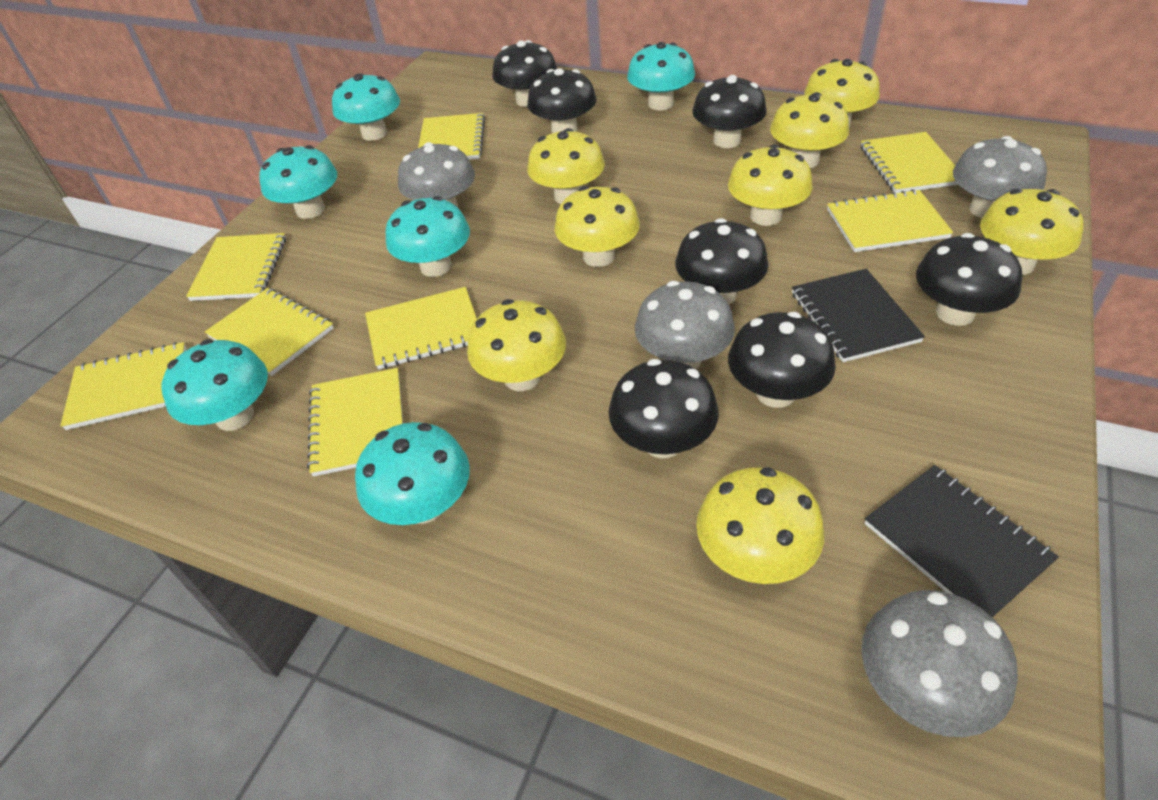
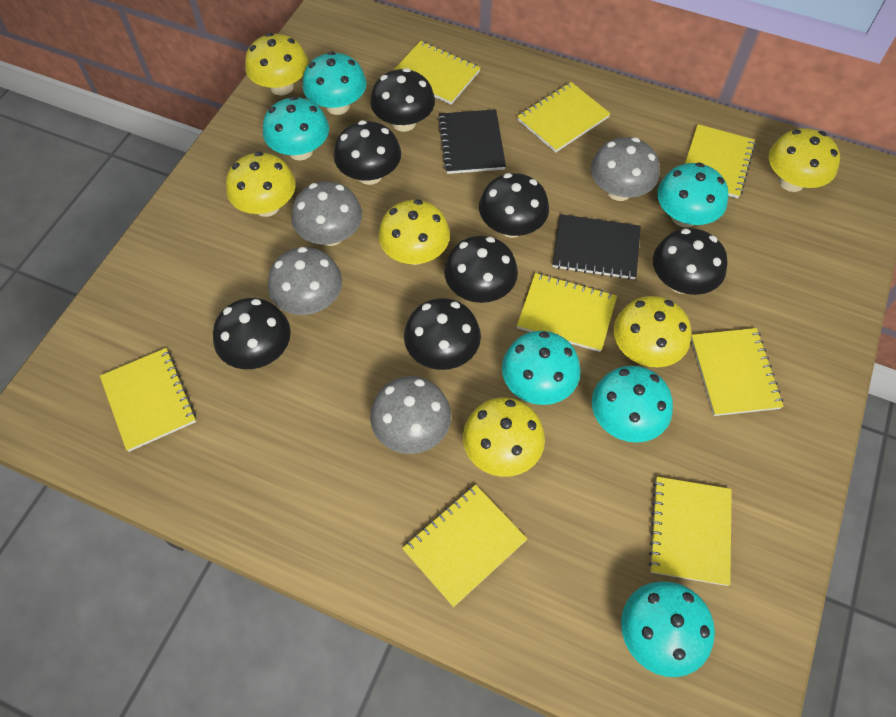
yellow mushroom: 8 -> 6

